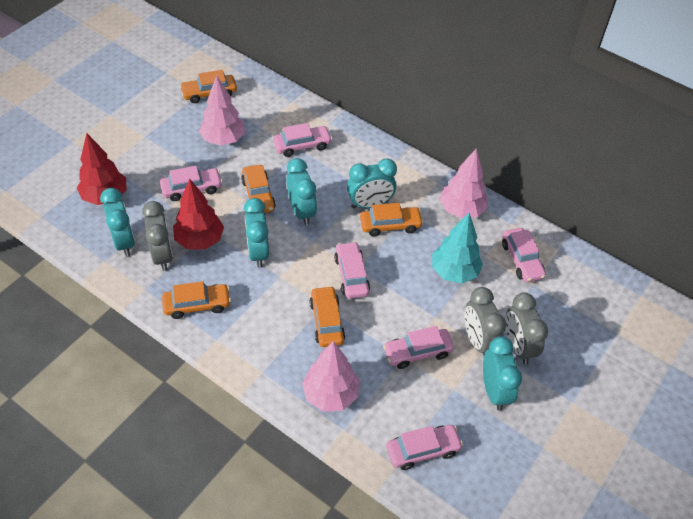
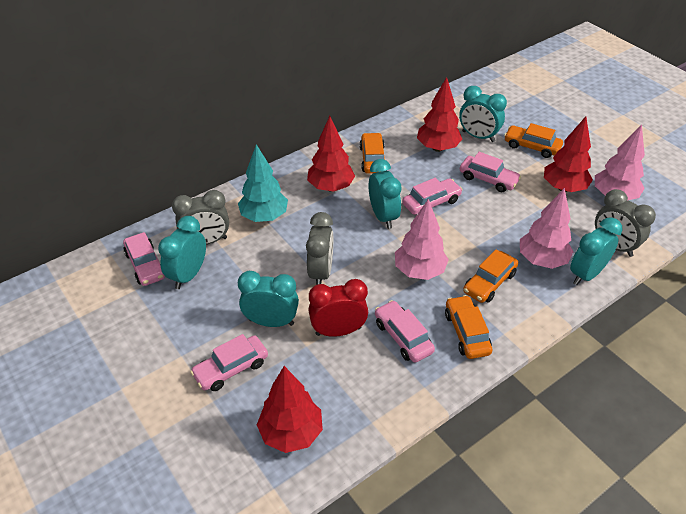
orange car: 5 -> 4
pink car: 6 -> 5
red clock: 0 -> 1
red tree: 2 -> 4

